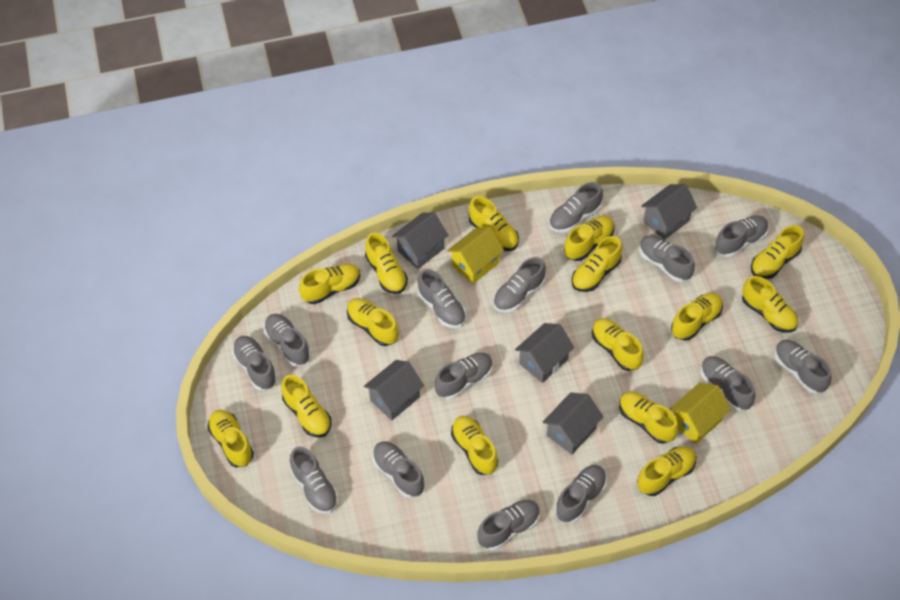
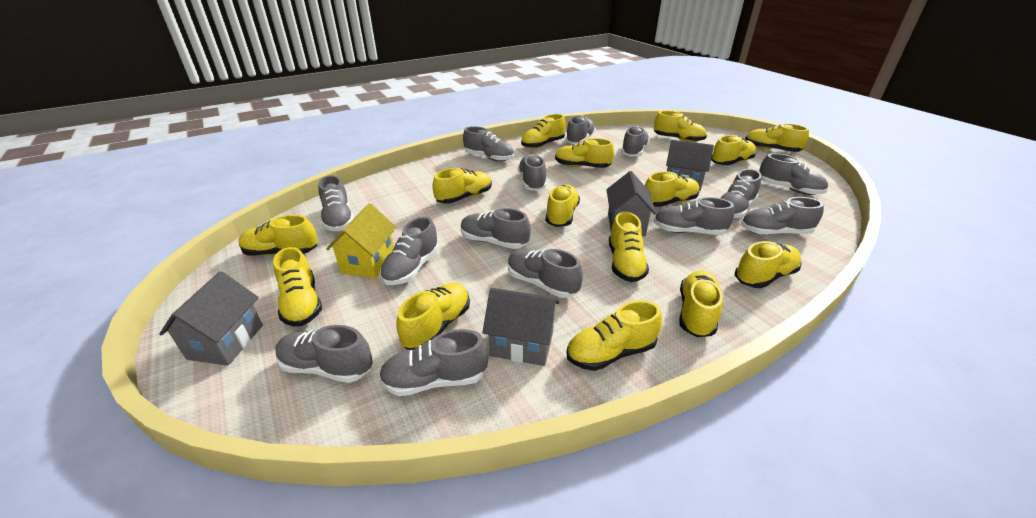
grey house: 5 -> 4
yellow house: 2 -> 1

